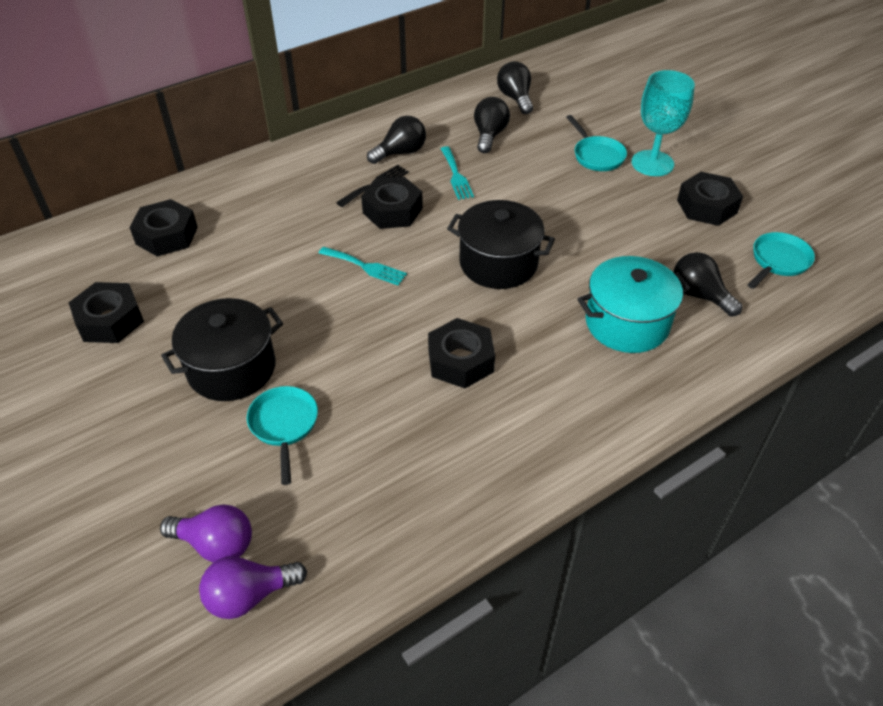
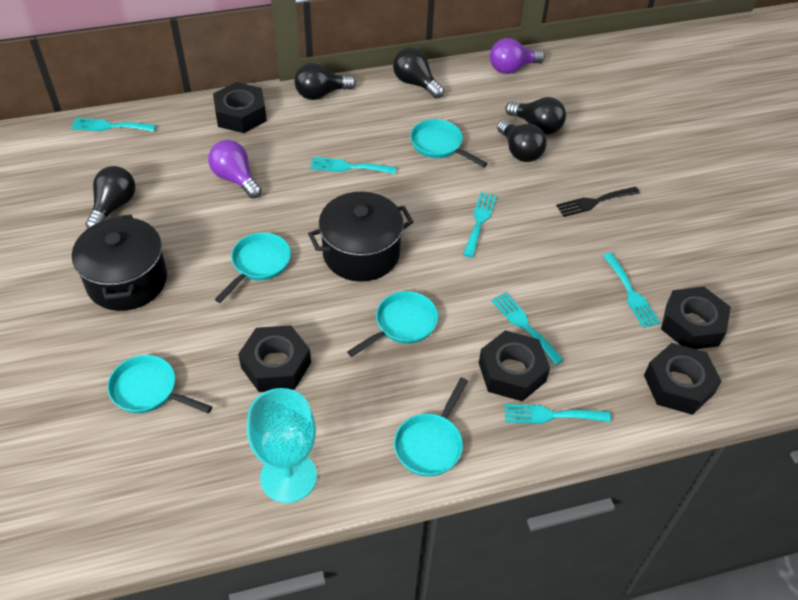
black light bulb: 4 -> 5
turquoise fork: 2 -> 6
turquoise pan: 3 -> 5
turquoise pot: 1 -> 0

